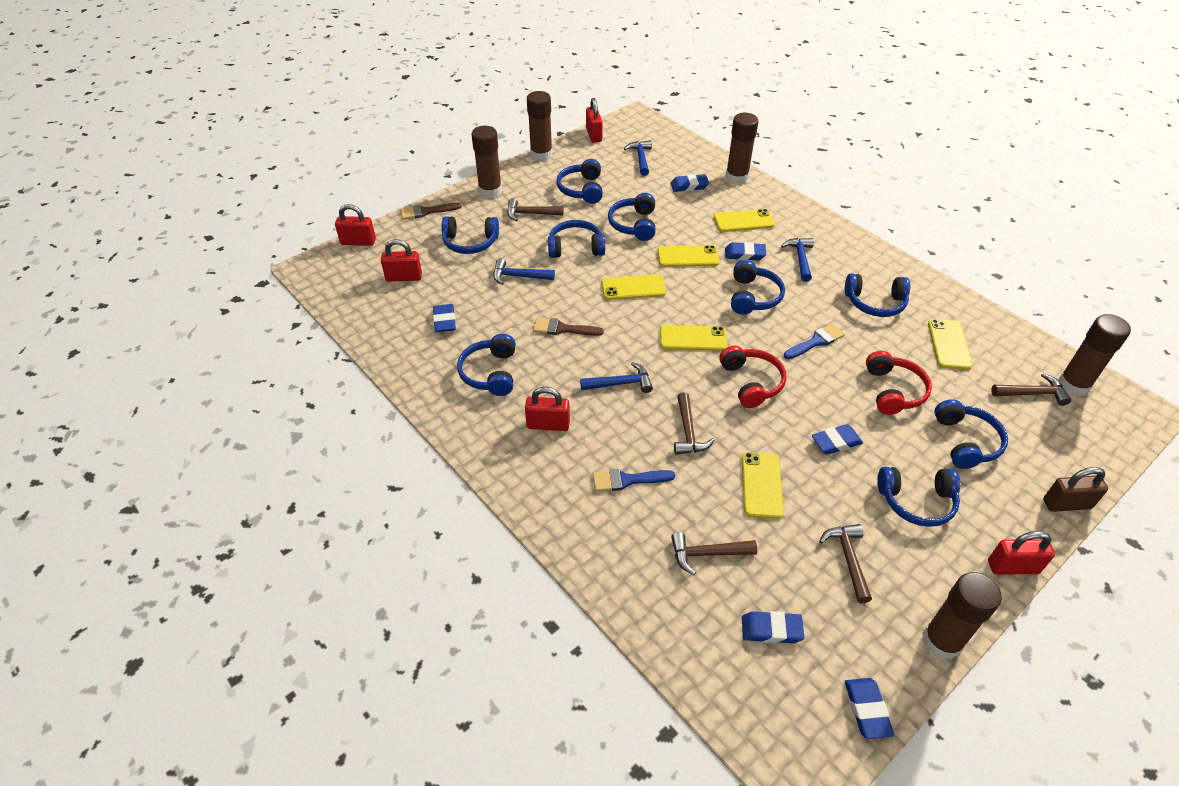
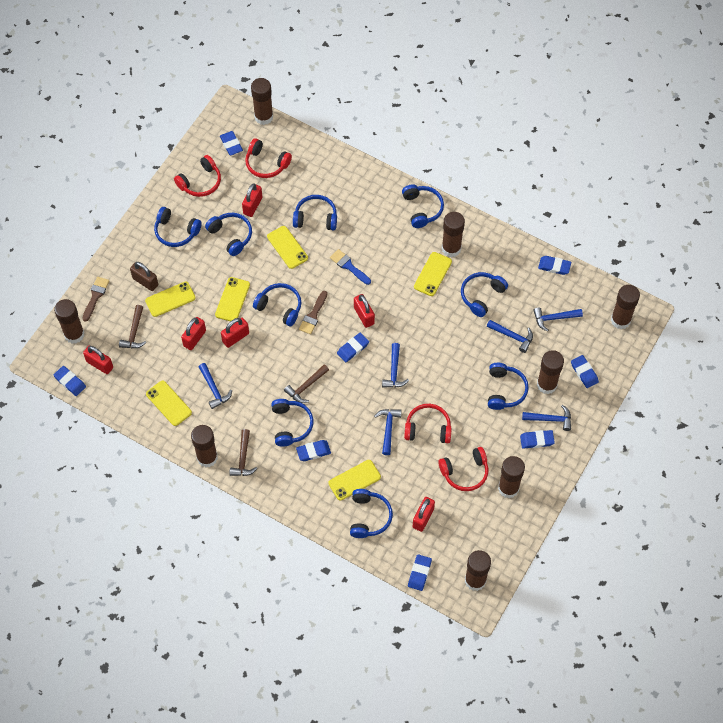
blue brush: 2 -> 1
blue eraser: 6 -> 8
blue hammer: 4 -> 6
brown glue stick: 5 -> 8
brown hammer: 5 -> 3
red headphones: 2 -> 4
red padlock: 5 -> 6

